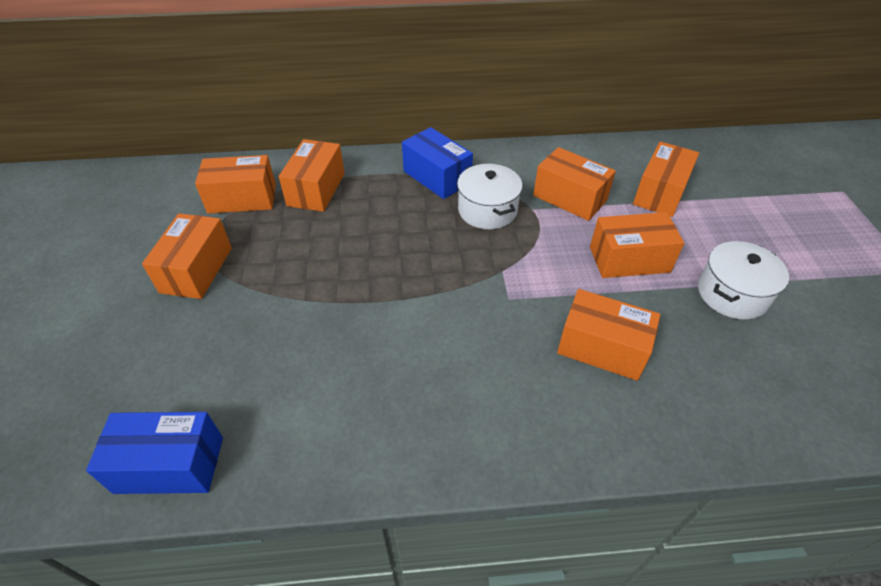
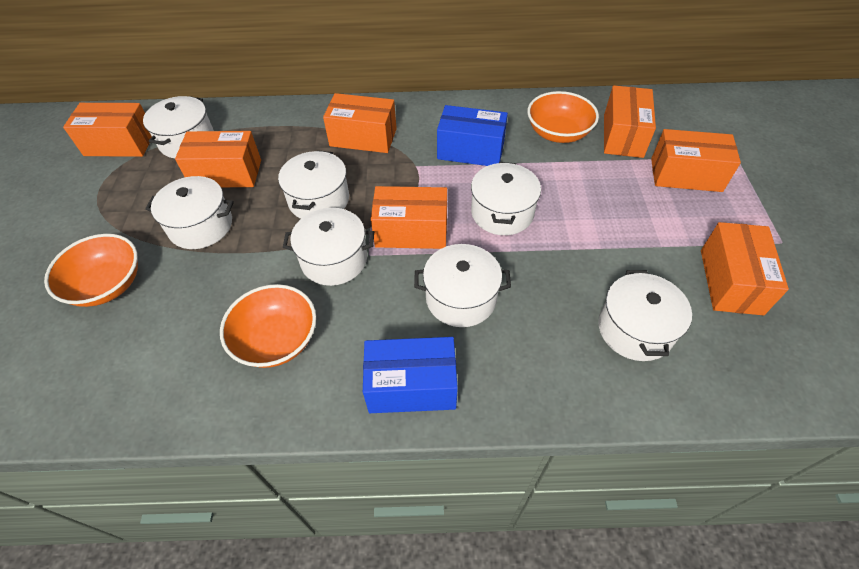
orange bowl: 0 -> 3
white pot: 2 -> 7

